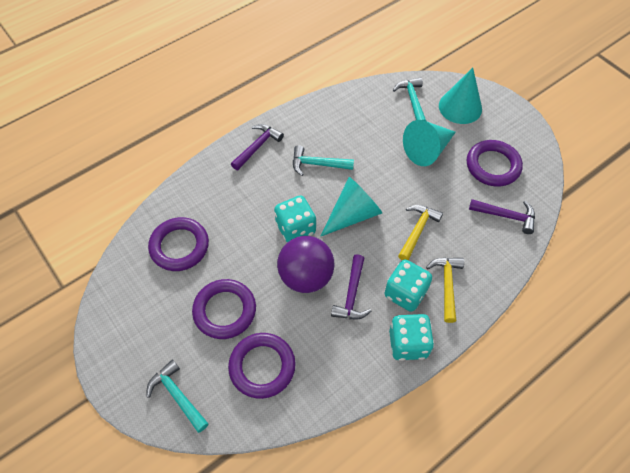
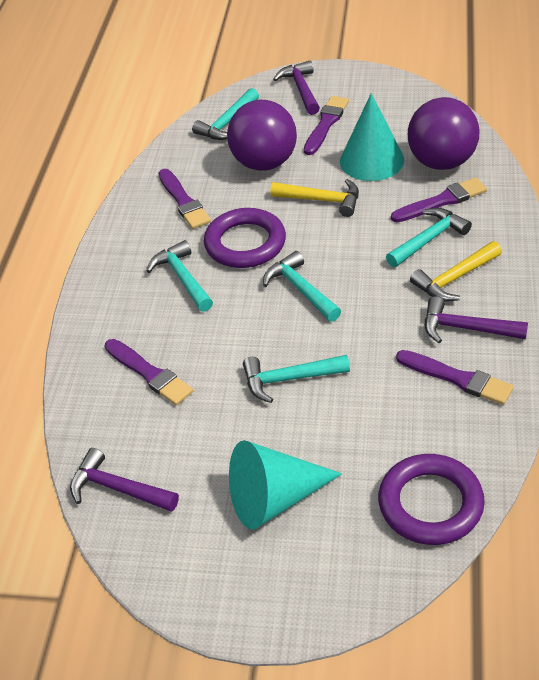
purple ball: 1 -> 2
purple brush: 0 -> 5
purple ring: 4 -> 2
turquoise cone: 3 -> 2
turquoise dice: 3 -> 0
turquoise hammer: 3 -> 5

